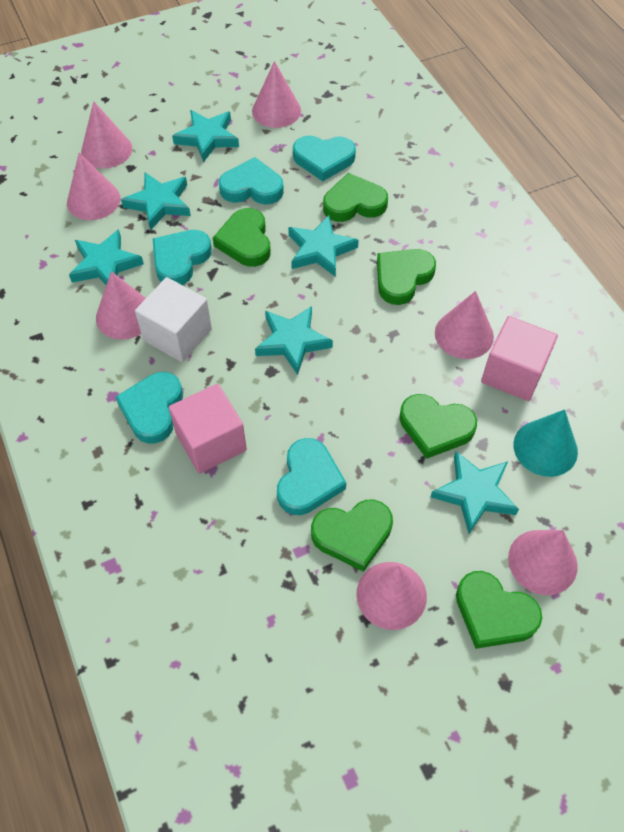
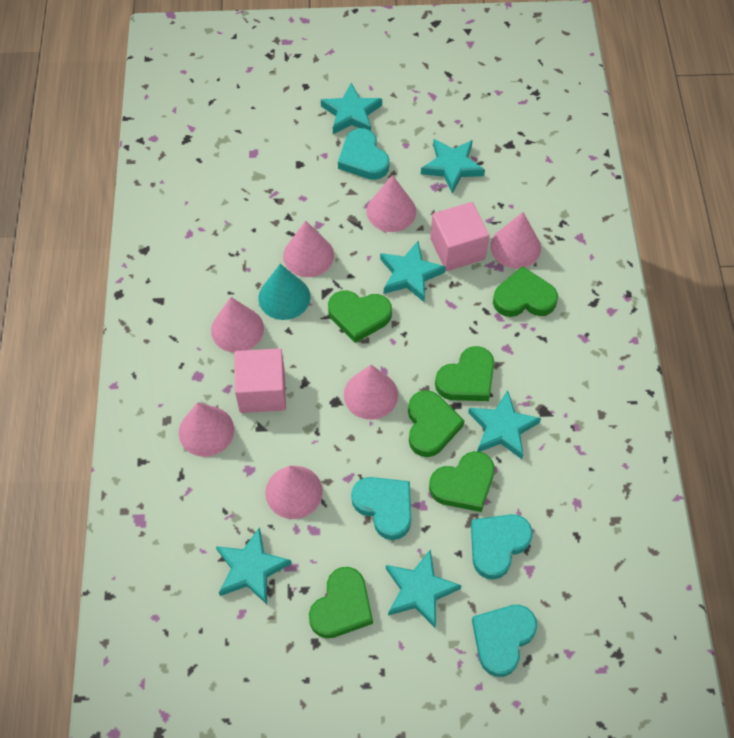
turquoise heart: 5 -> 4
white cube: 1 -> 0

